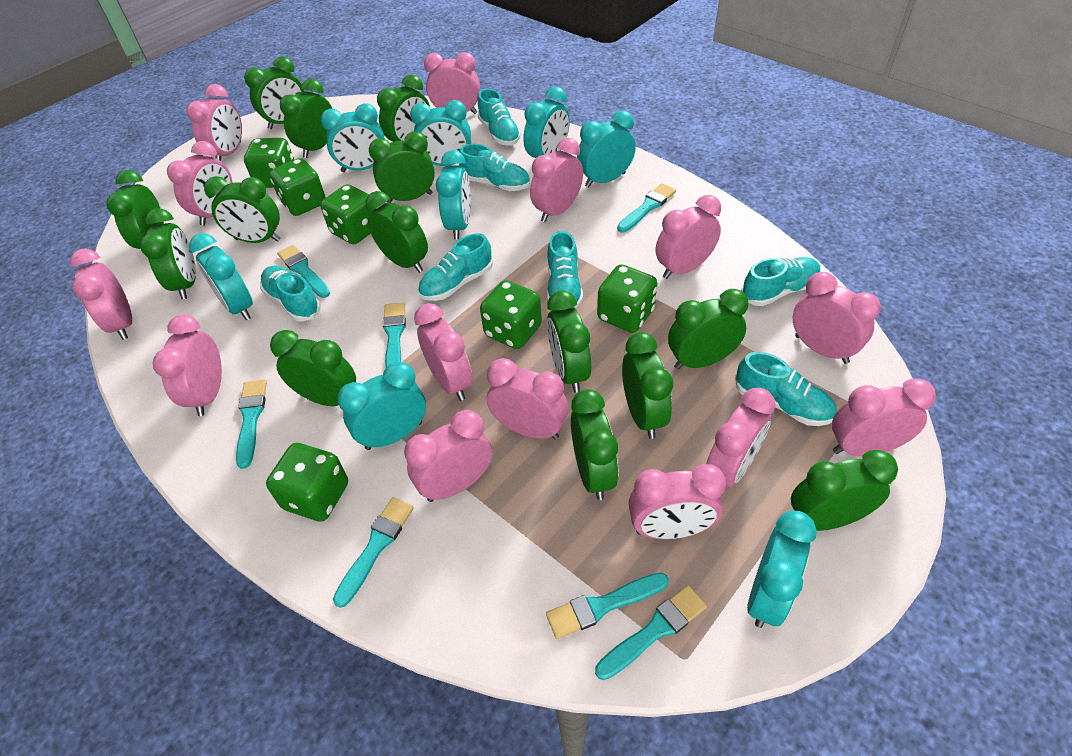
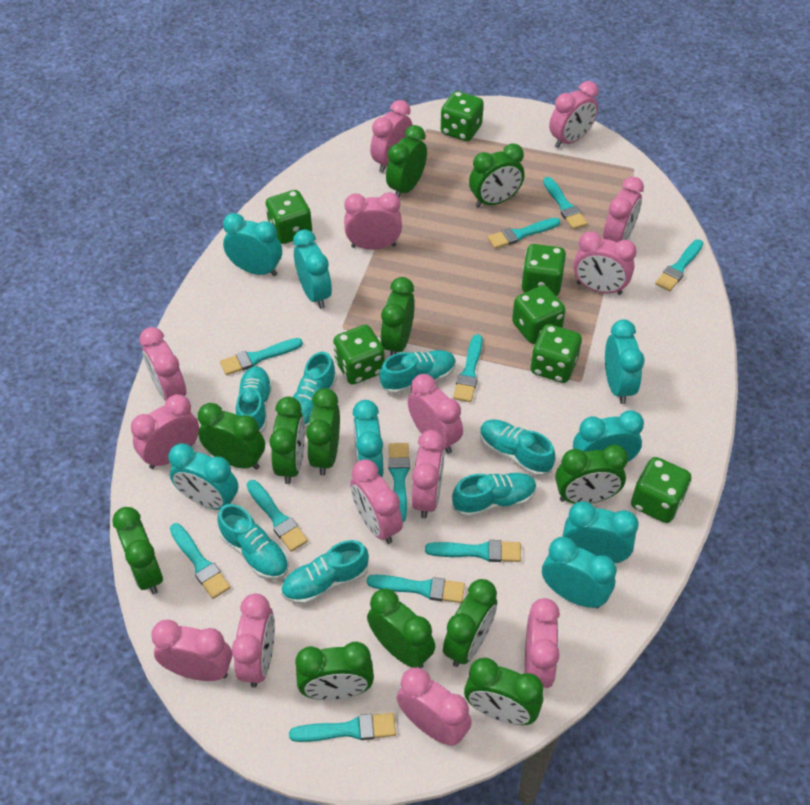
green clock: 14 -> 12
green dice: 6 -> 7
turquoise brush: 7 -> 11

